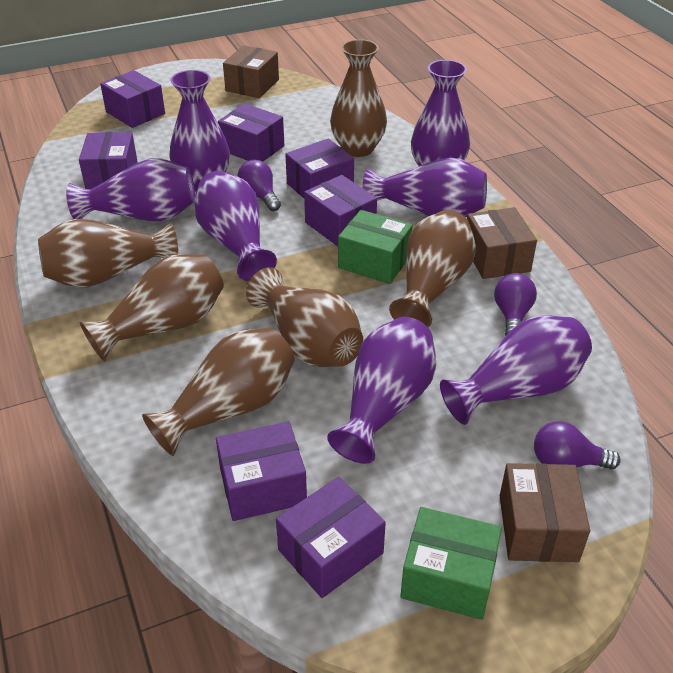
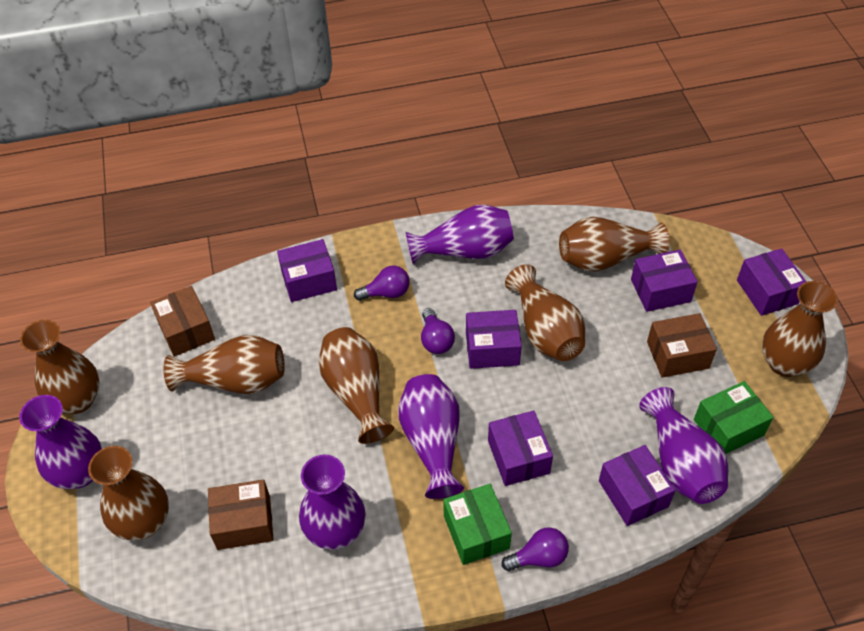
brown vase: 6 -> 7
purple box: 7 -> 6
purple vase: 7 -> 5

